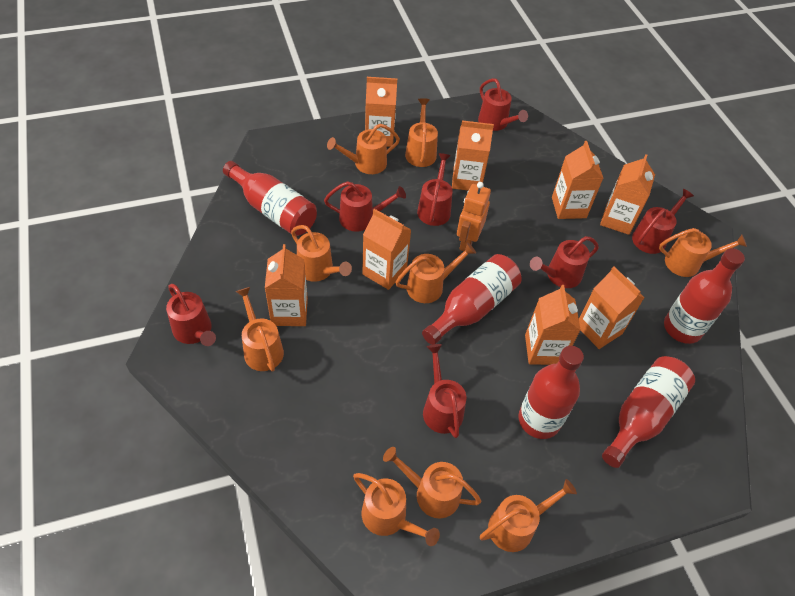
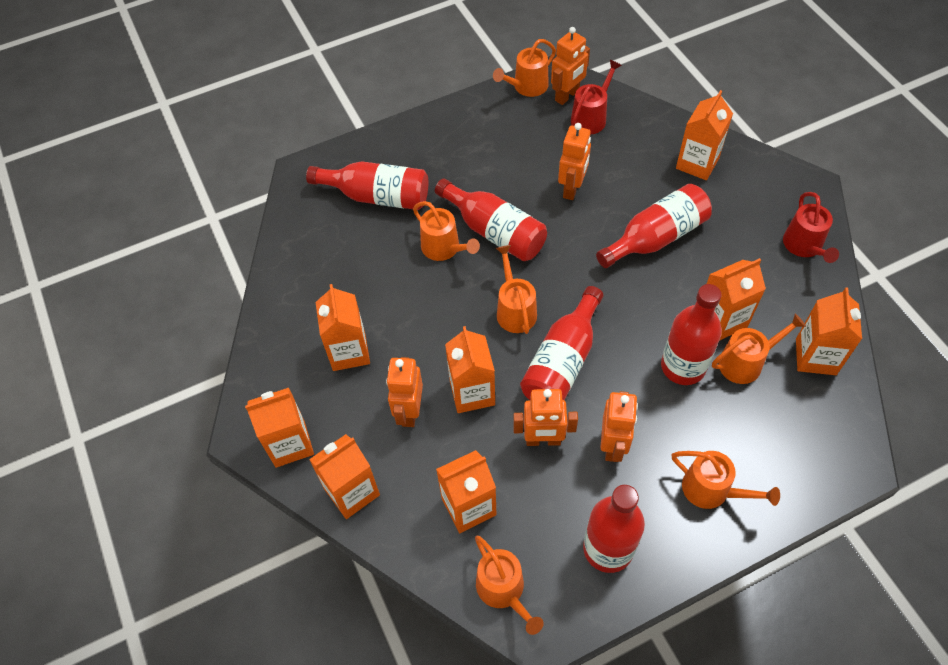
orange robot: 1 -> 5
orange watering can: 9 -> 6
red bottle: 5 -> 6
red watering can: 7 -> 2

